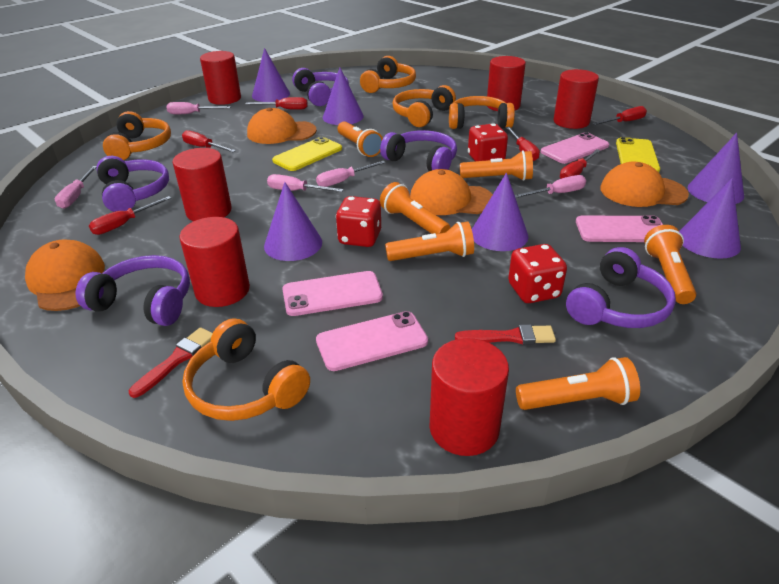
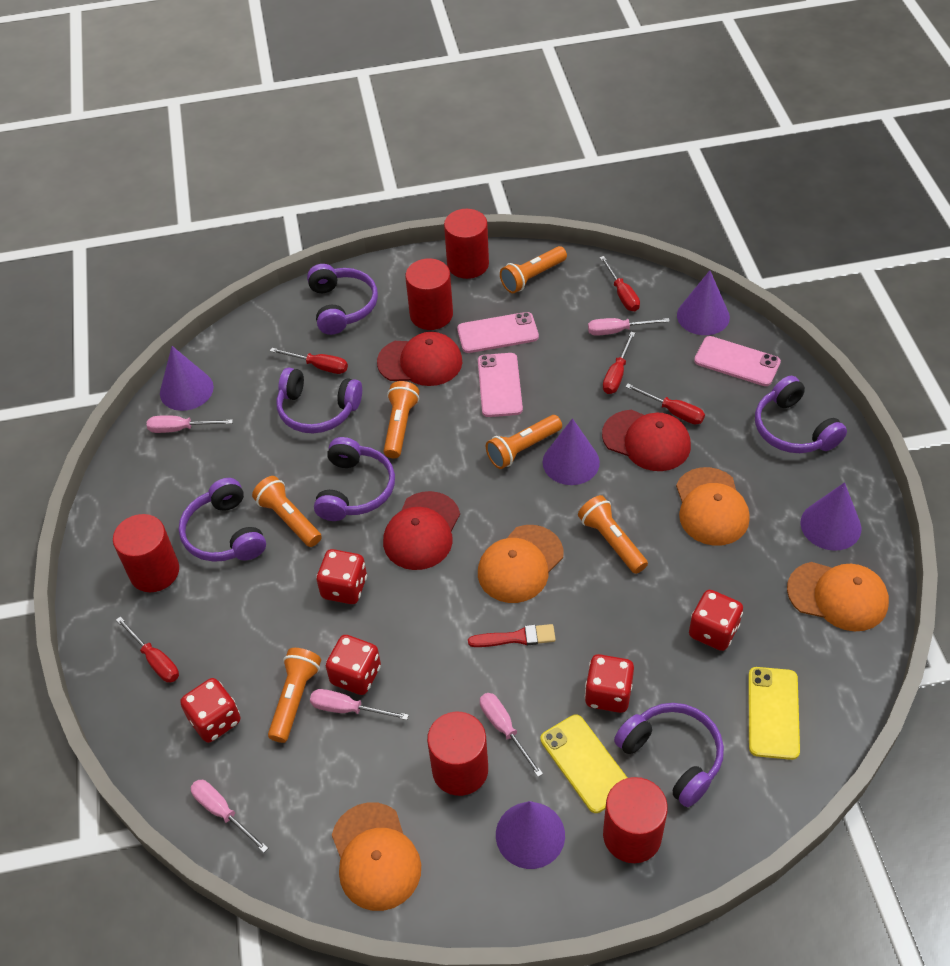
orange headphones: 5 -> 0
pink phone: 4 -> 3
purple cone: 6 -> 5
purple headphones: 5 -> 6
red brush: 2 -> 1
red cap: 0 -> 3
red cylinder: 6 -> 5
red dice: 3 -> 5
red screwdriver: 6 -> 5

